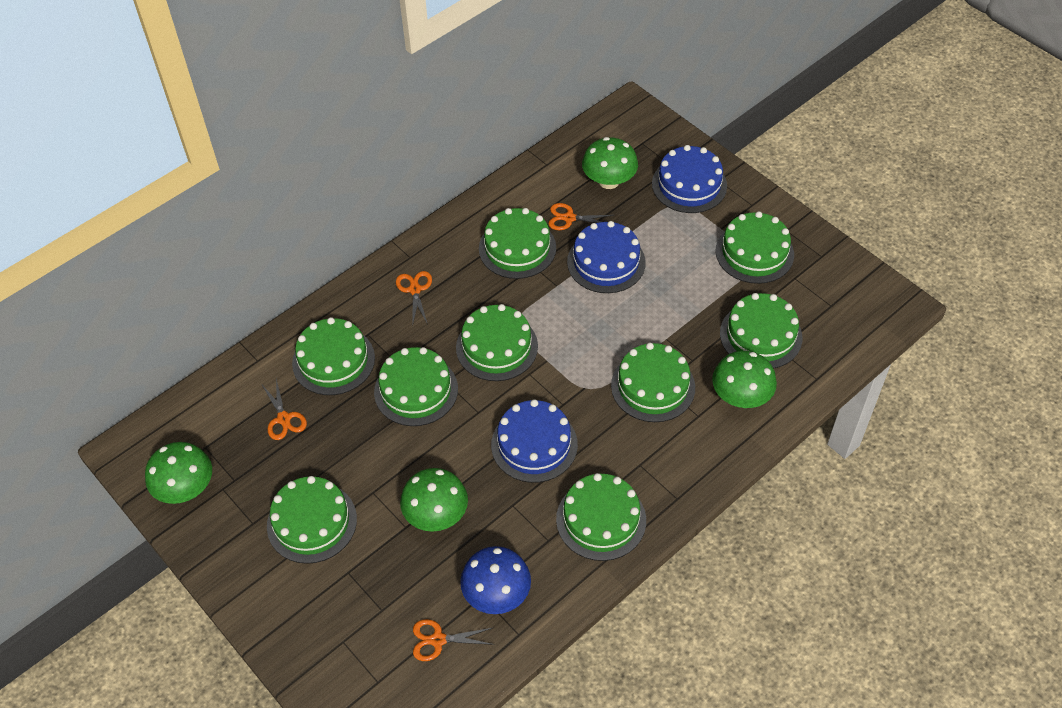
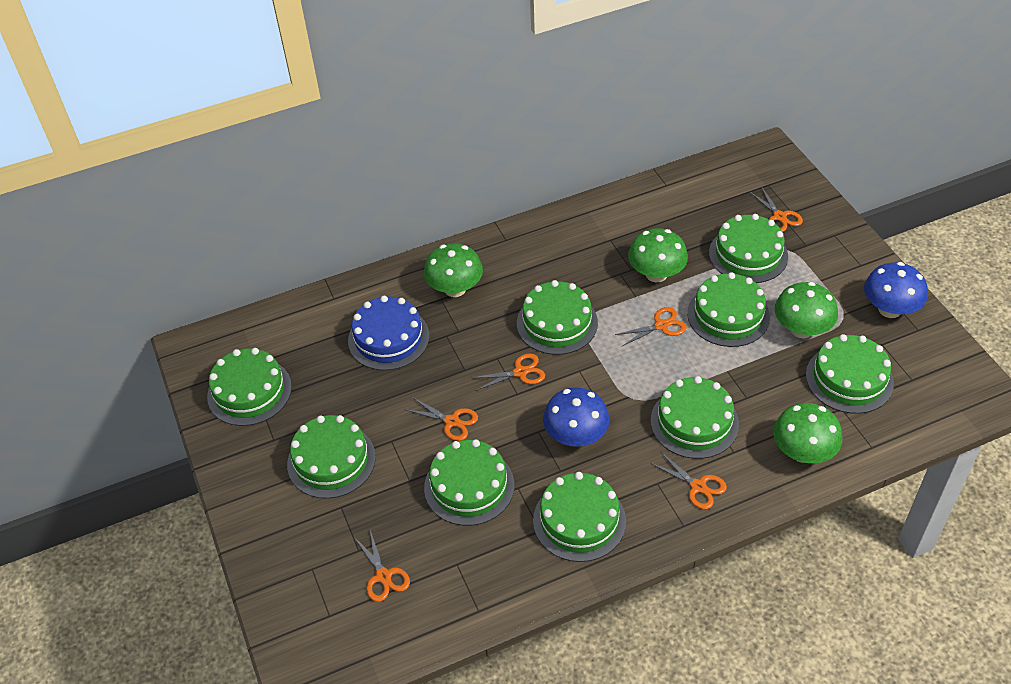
blue cake: 3 -> 1
blue mushroom: 1 -> 2
orange scissors: 4 -> 6

